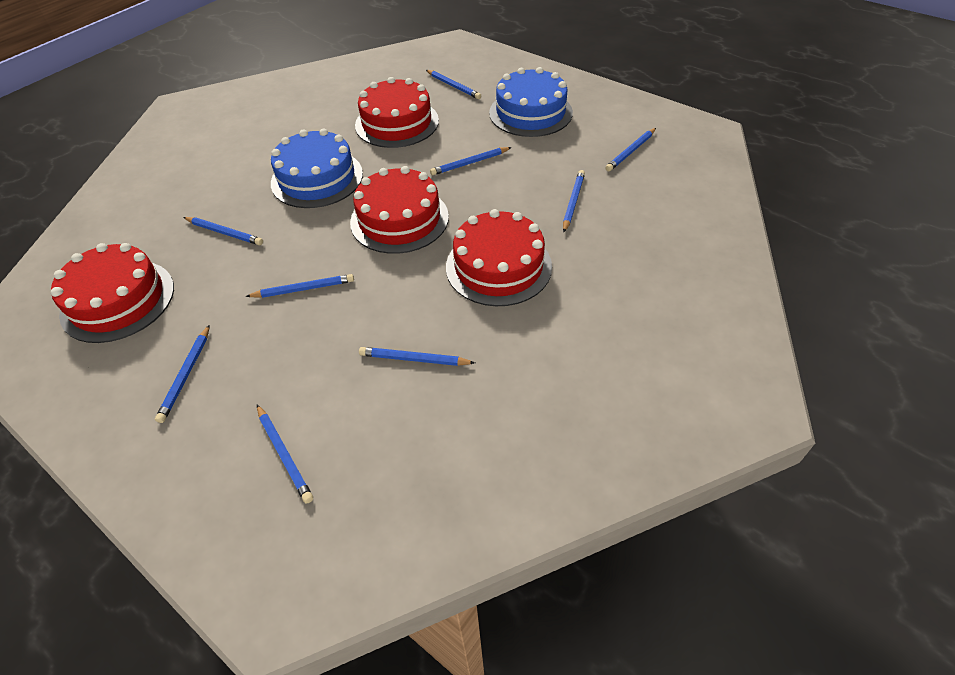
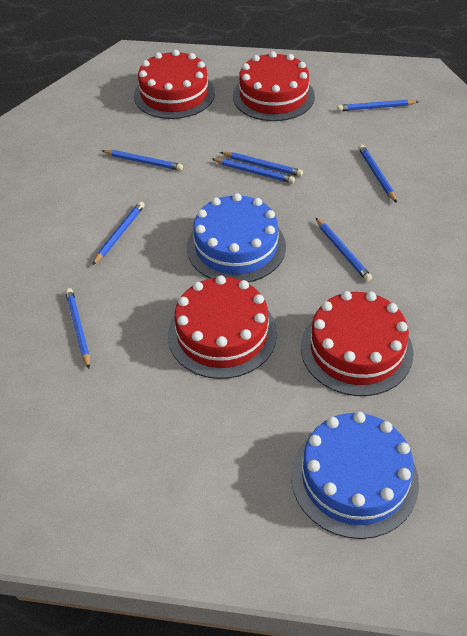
blue pencil: 9 -> 8

